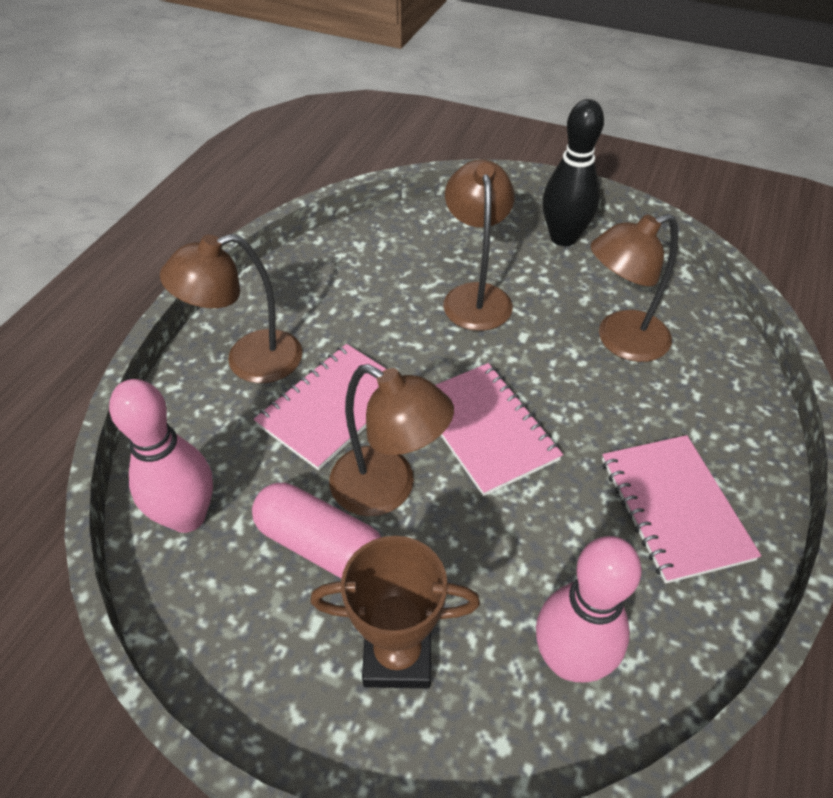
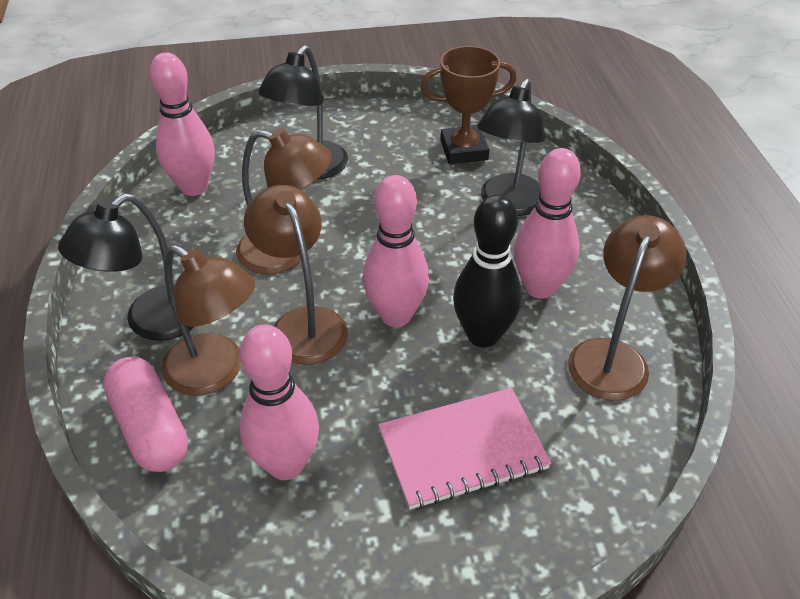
black lamp: 0 -> 3
pink bowling pin: 2 -> 4
pink notebook: 3 -> 1

